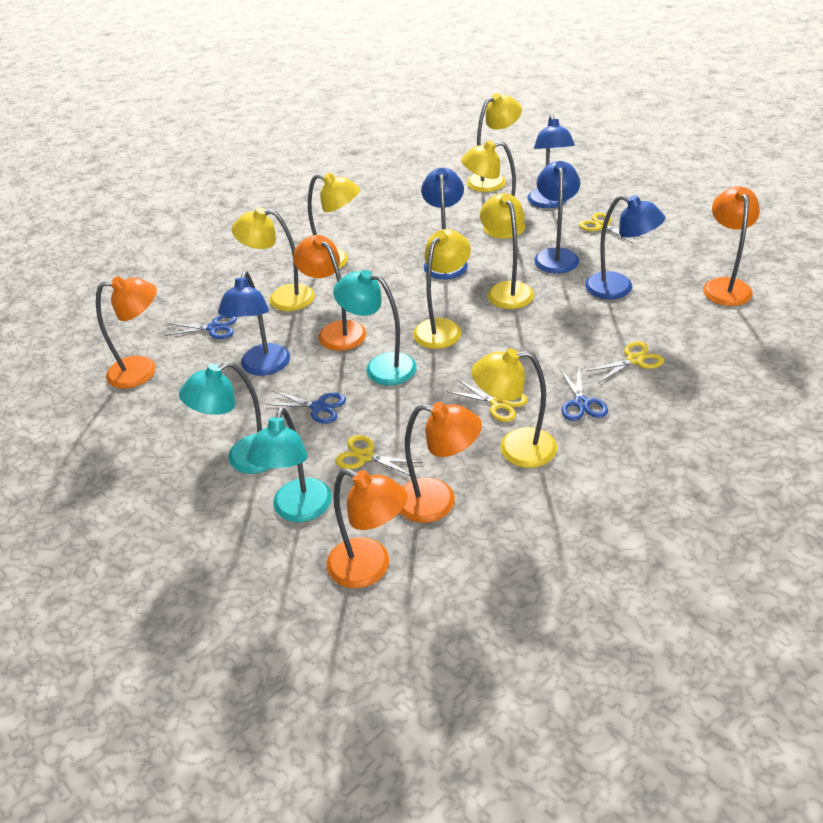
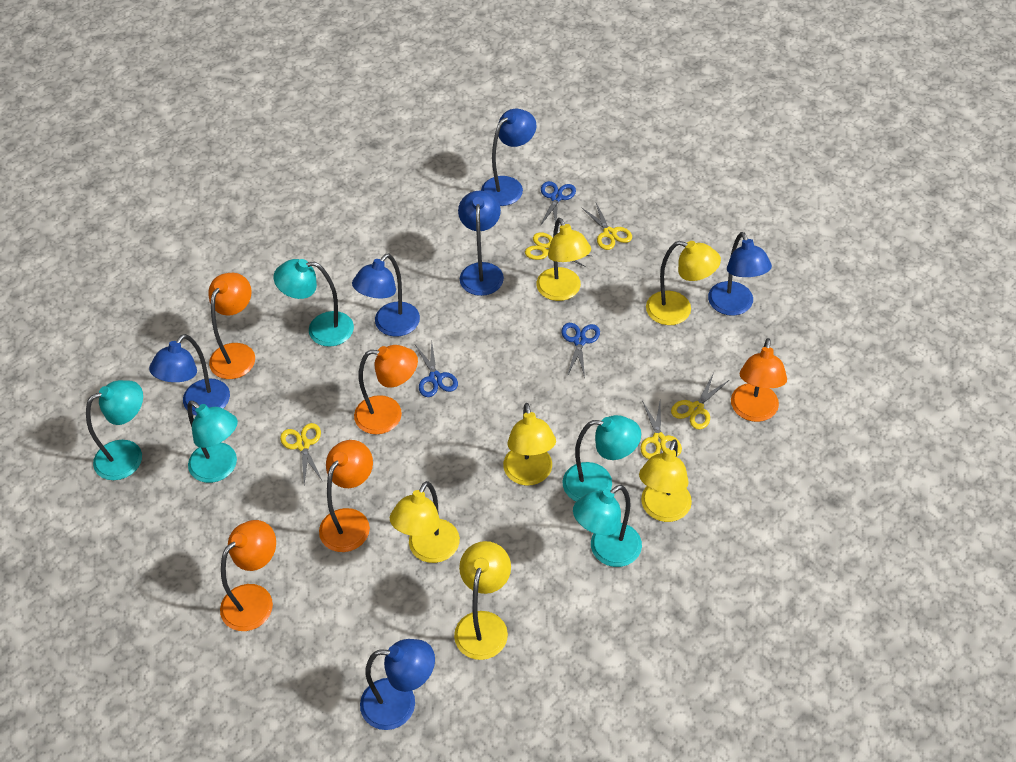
blue lamp: 5 -> 6
turquoise lamp: 3 -> 5
yellow lamp: 7 -> 6
yellow scissors: 4 -> 5

